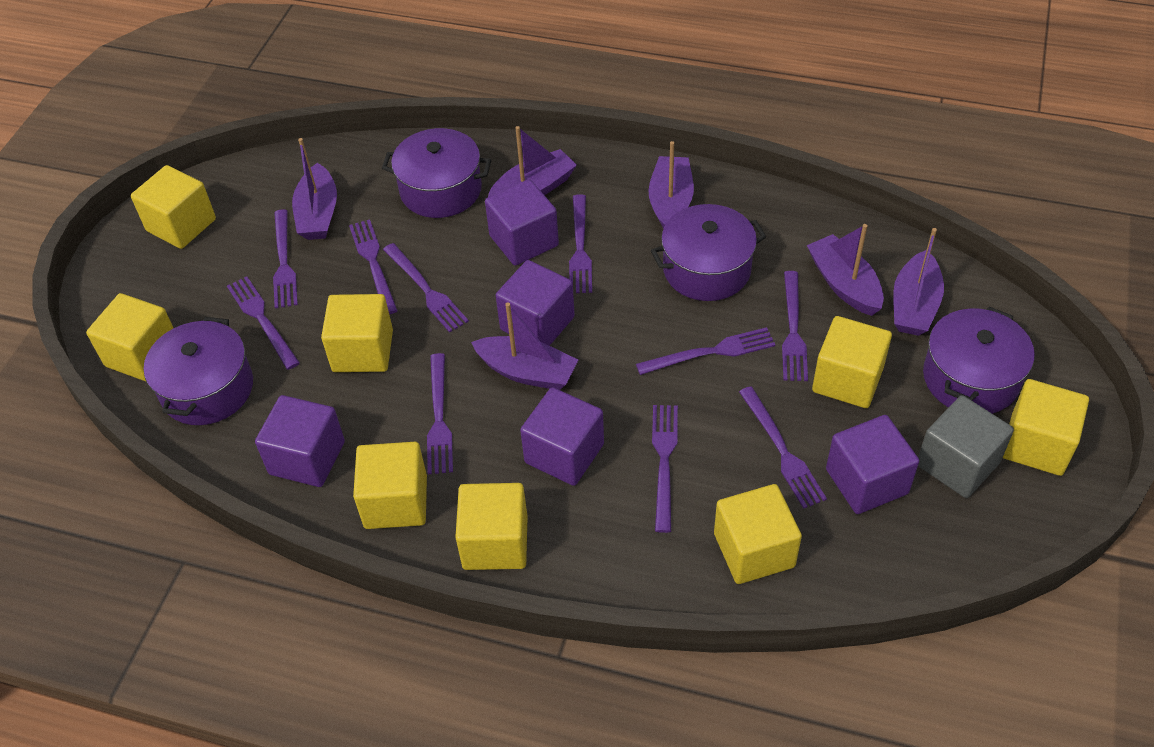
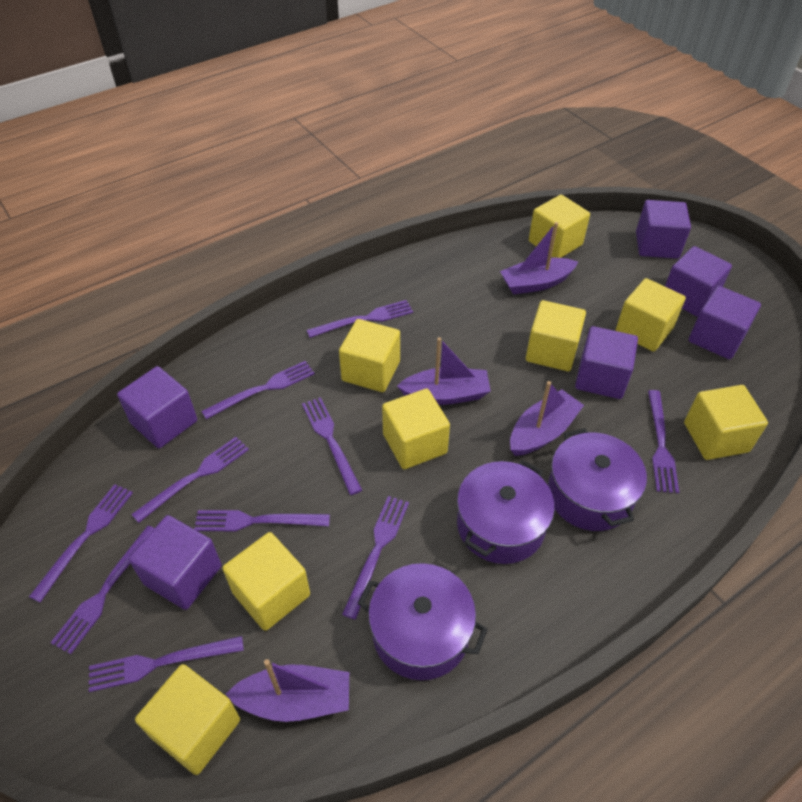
grey cube: 1 -> 0
purple boat: 6 -> 4
purple cube: 5 -> 6
purple pot: 4 -> 3

